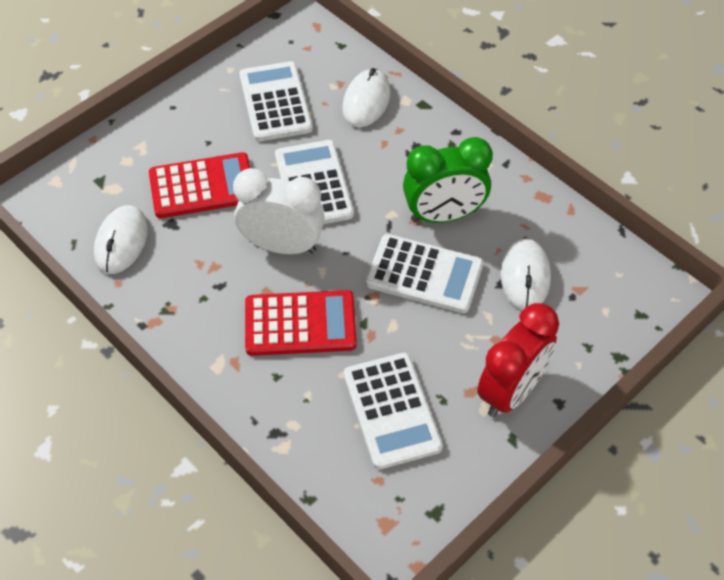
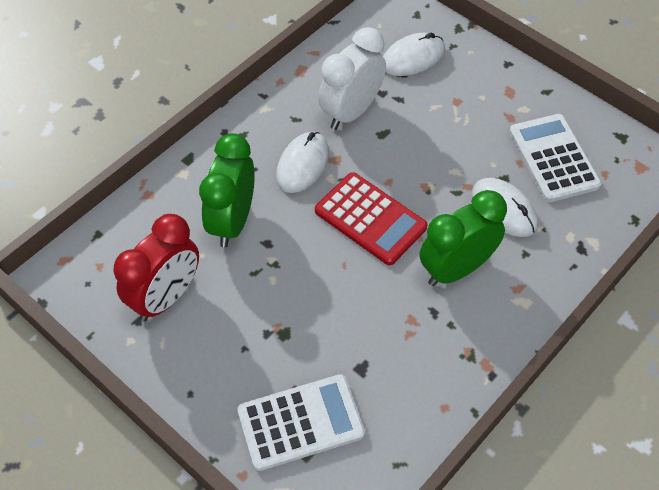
green clock: 1 -> 2
red calculator: 2 -> 1
white calculator: 4 -> 2

